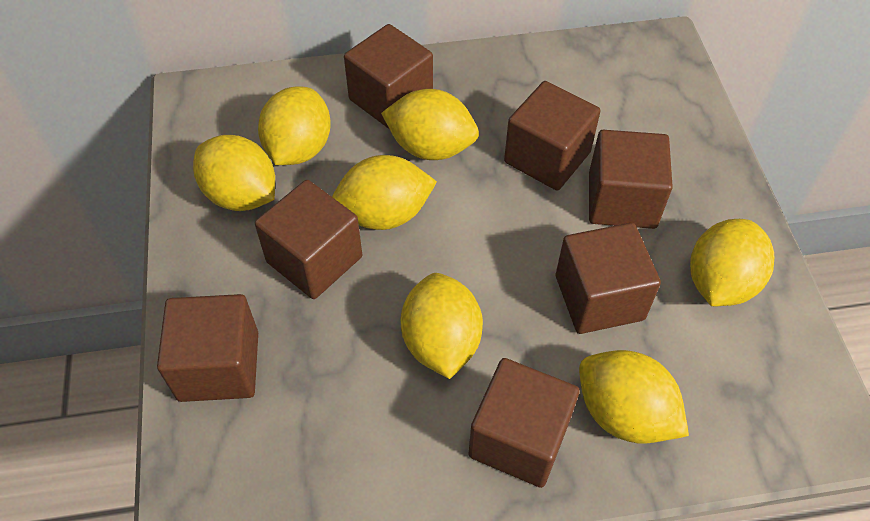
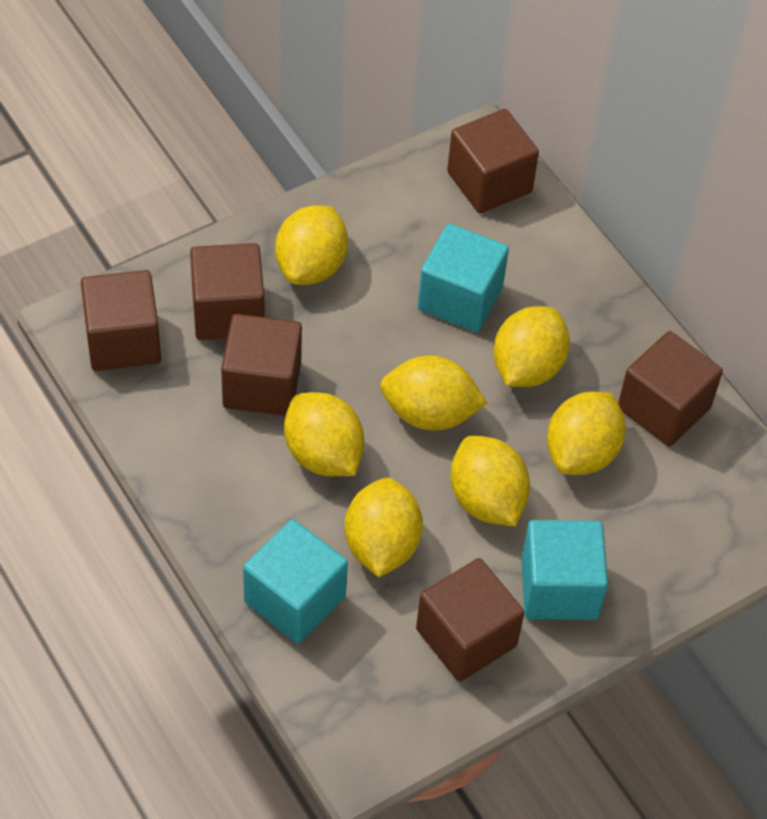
brown cube: 7 -> 6
turquoise cube: 0 -> 3

